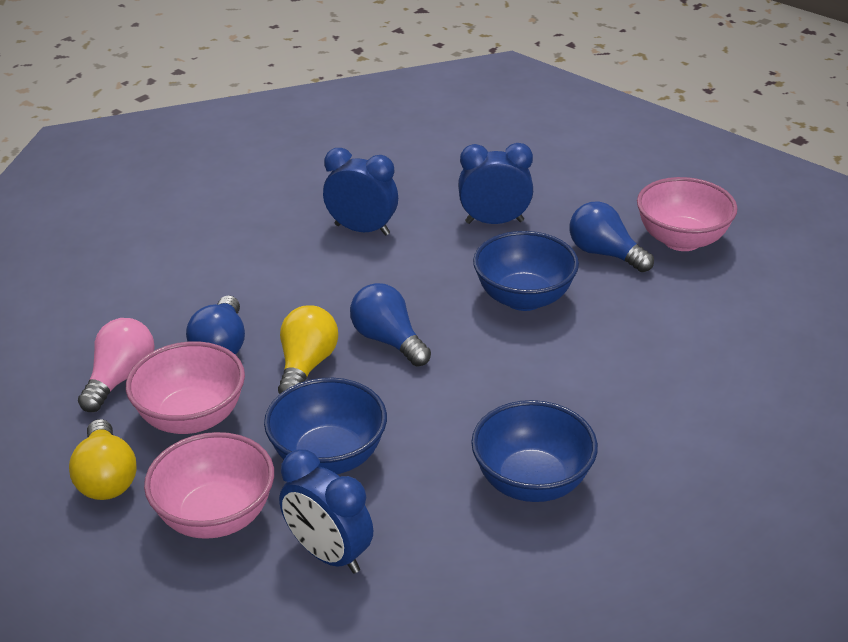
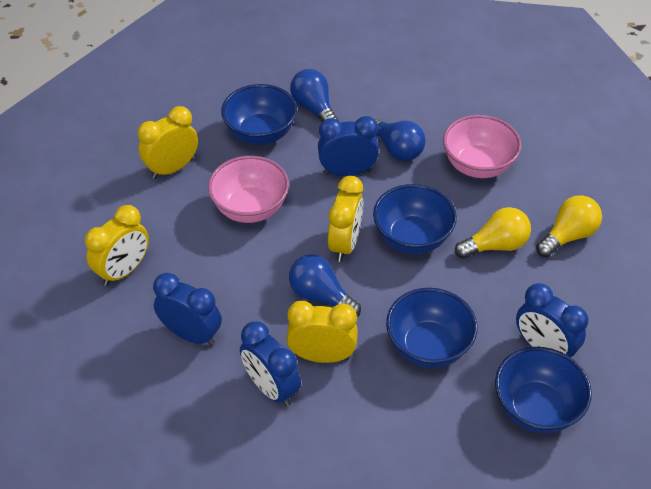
blue bowl: 3 -> 4
blue clock: 3 -> 4
pink bowl: 3 -> 2
pink light bulb: 1 -> 0
yellow clock: 0 -> 4

